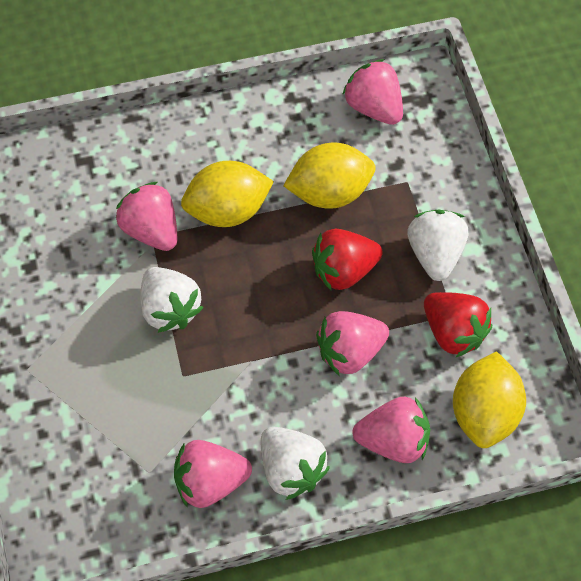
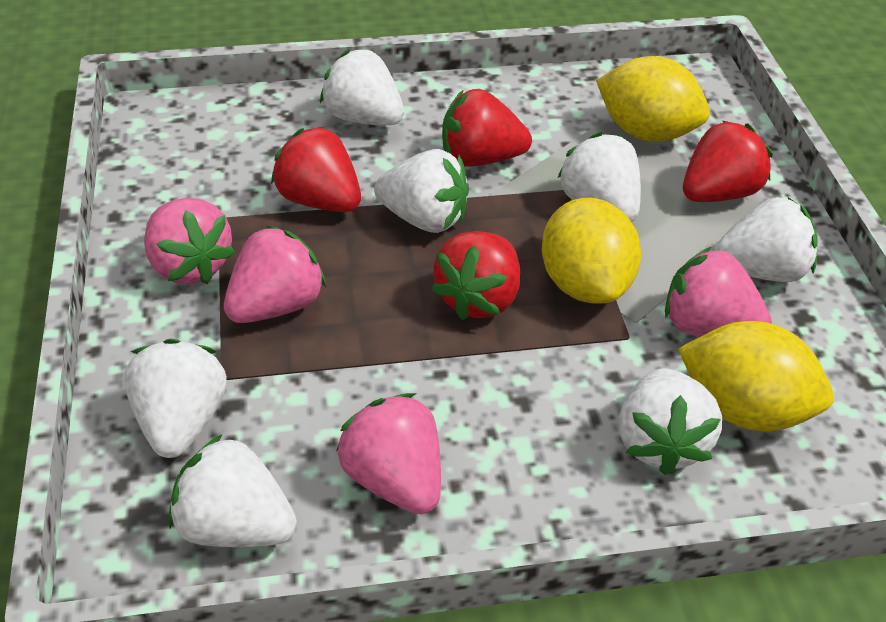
pink strawberry: 5 -> 4
red strawberry: 2 -> 4
white strawberry: 3 -> 7

